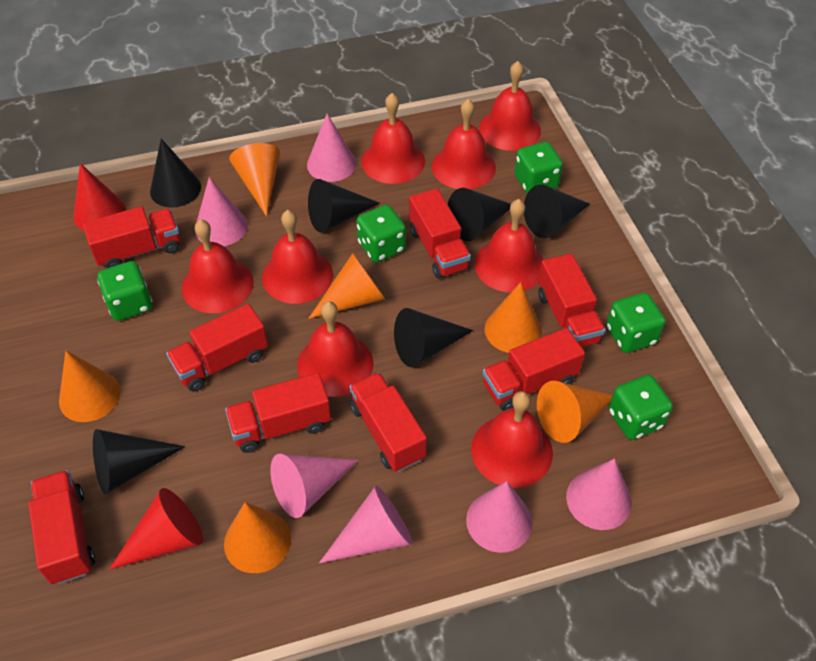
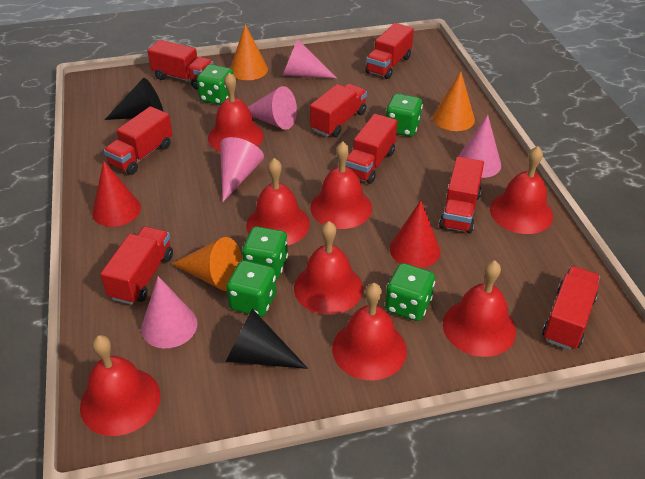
black cone: 6 -> 2
orange cone: 6 -> 3
pink cone: 6 -> 5

